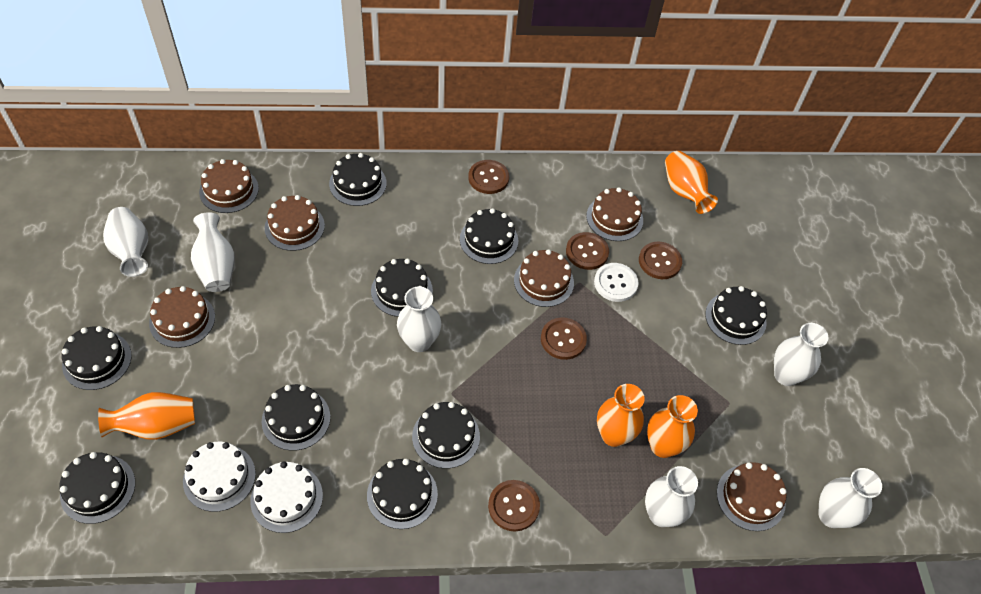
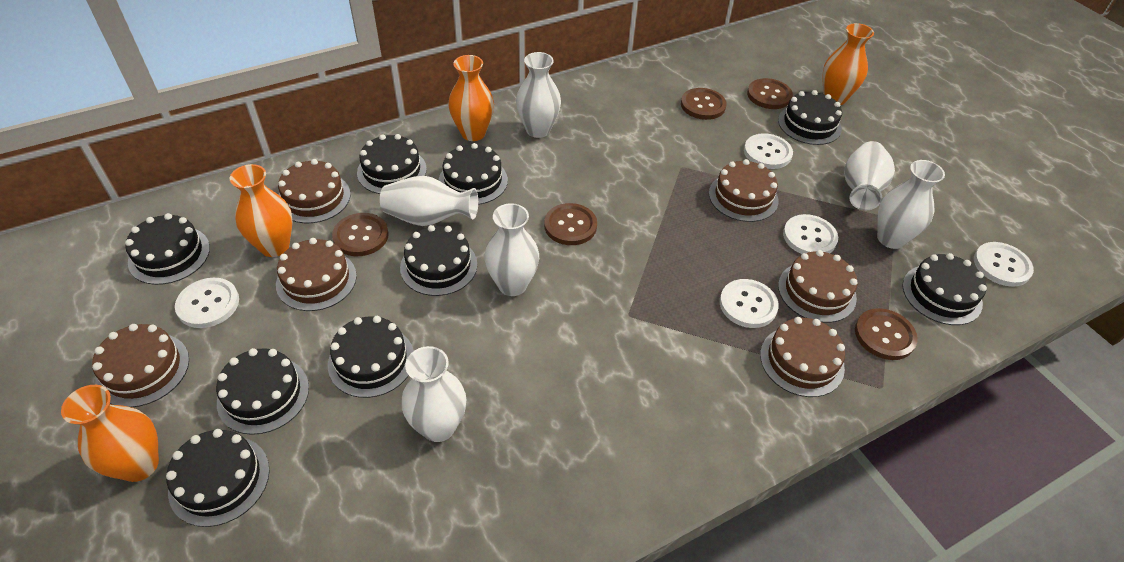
white button: 1 -> 5
white cake: 2 -> 0

